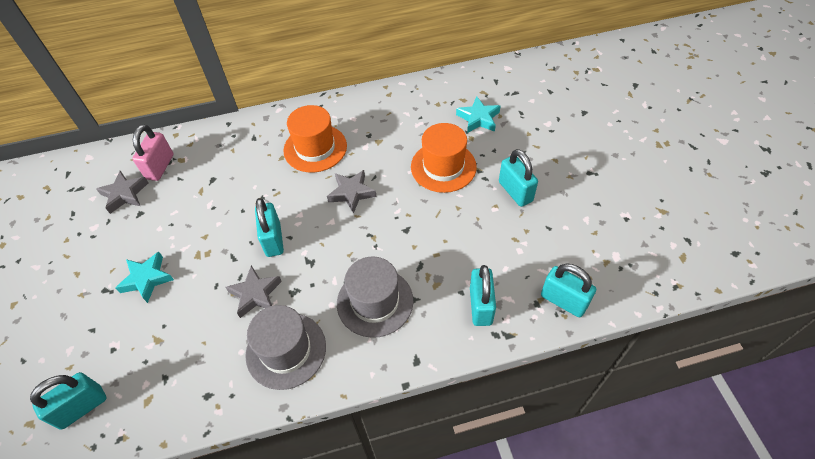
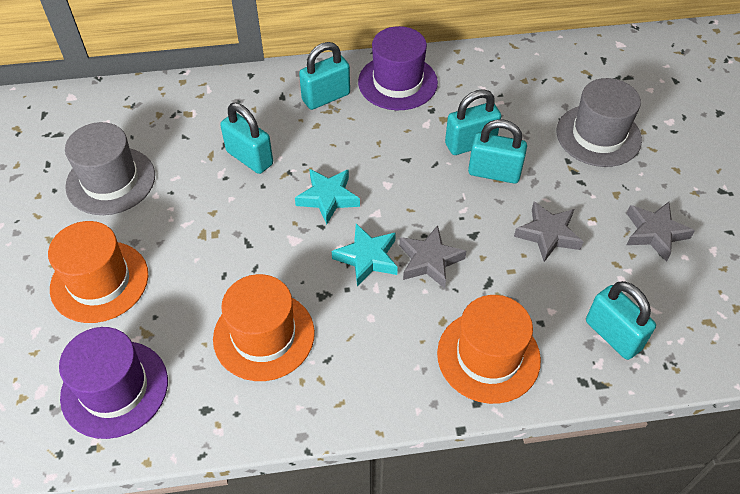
orange hat: 2 -> 3
pink padlock: 1 -> 0
purple hat: 0 -> 2

